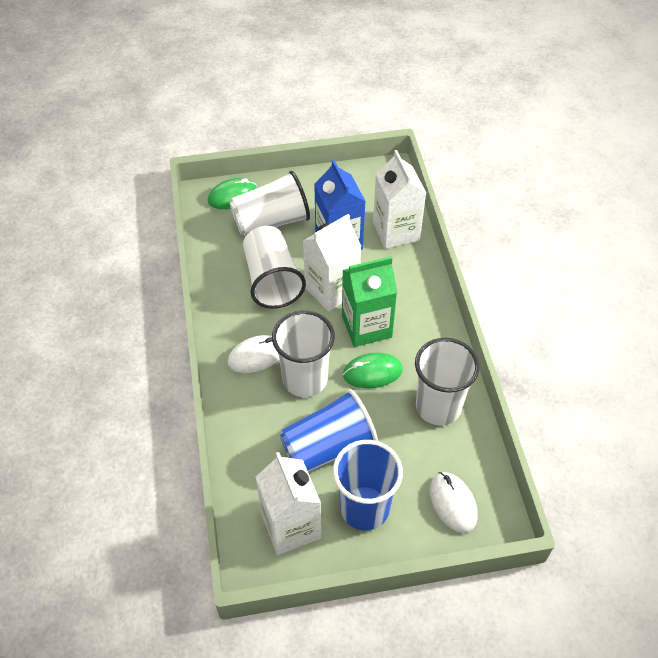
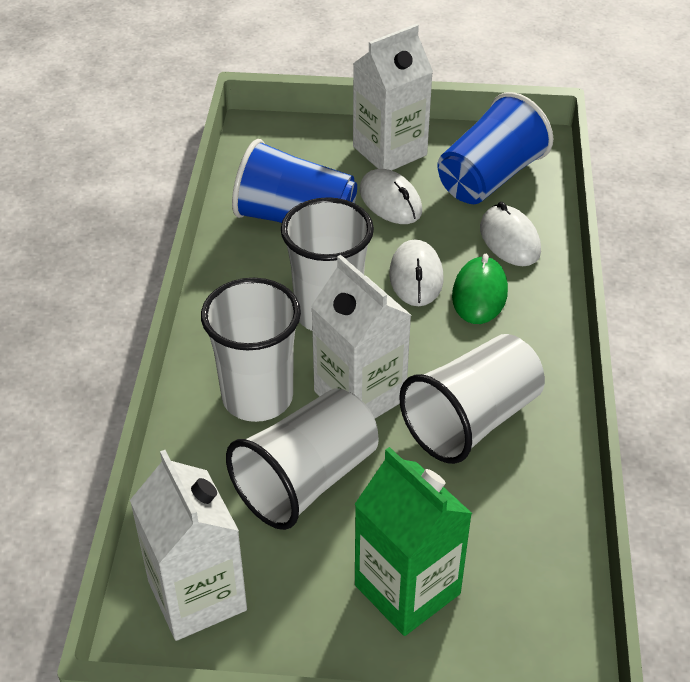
blue carton: 1 -> 0
green mouse: 2 -> 1
white mouse: 2 -> 3

